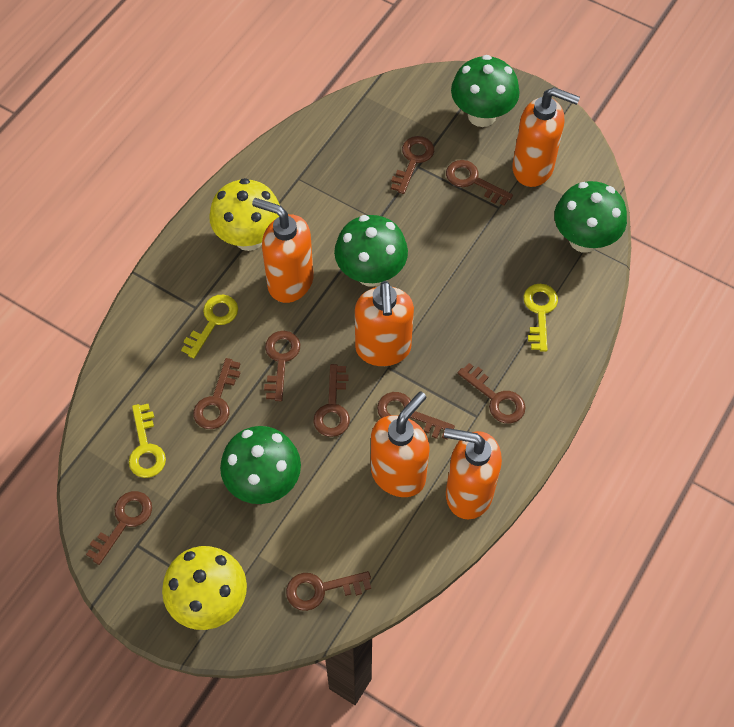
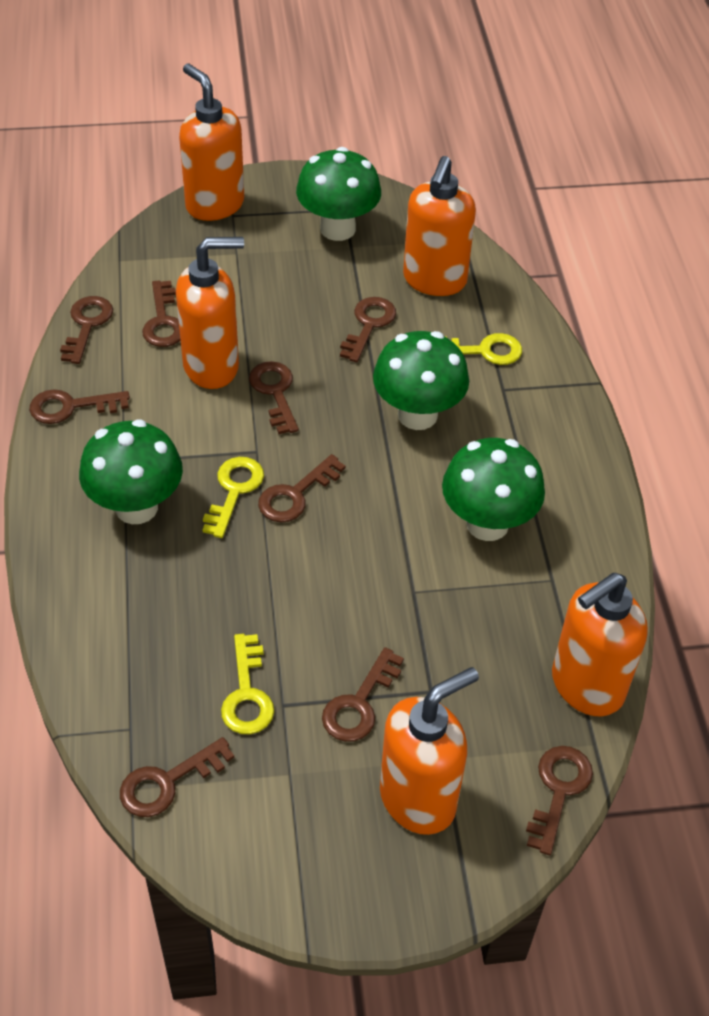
yellow mushroom: 2 -> 0

